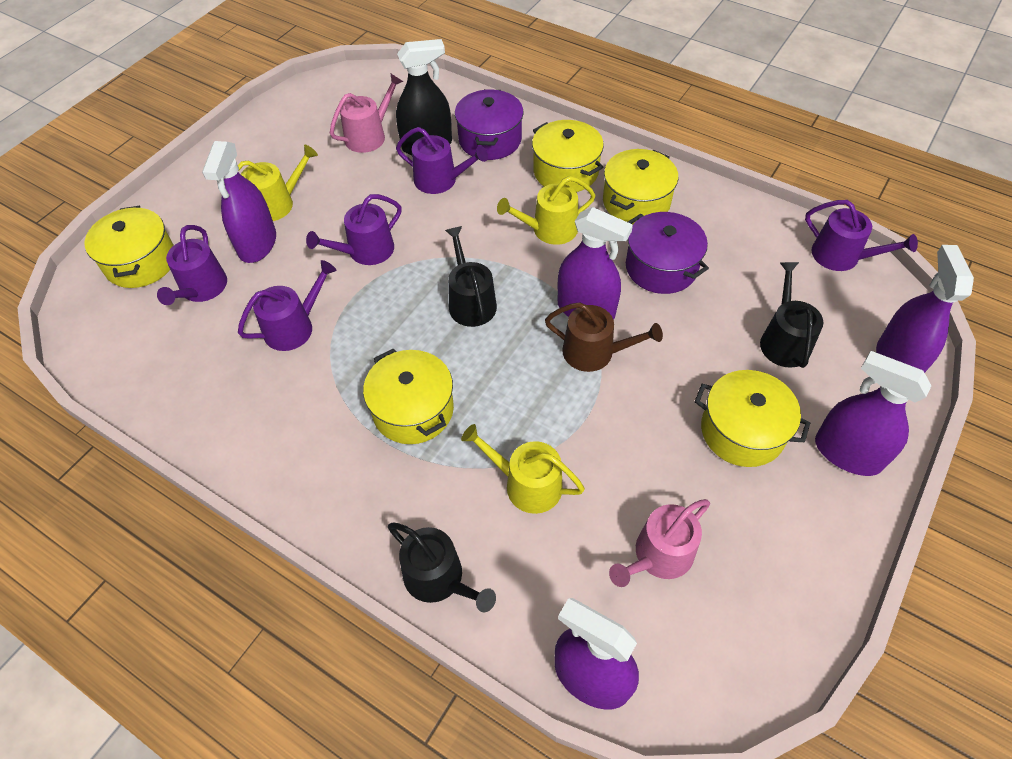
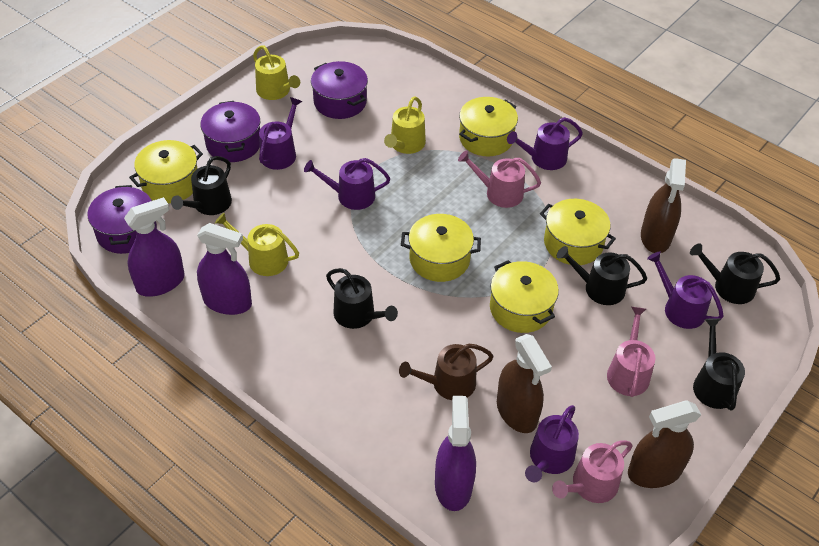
black spray bottle: 1 -> 0
black watering can: 3 -> 5
brown spray bottle: 0 -> 3
pink watering can: 2 -> 3
purple pot: 2 -> 3
purple spray bottle: 5 -> 3

